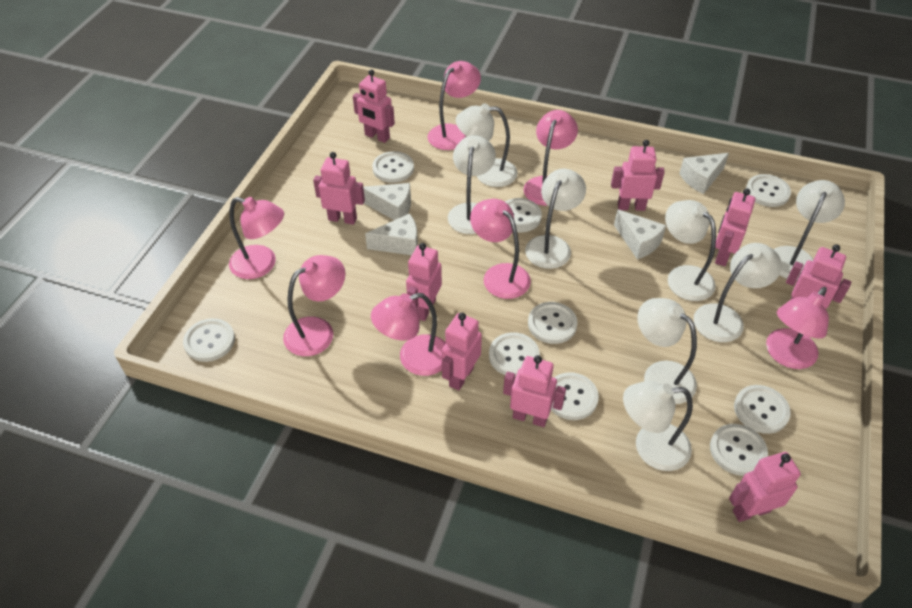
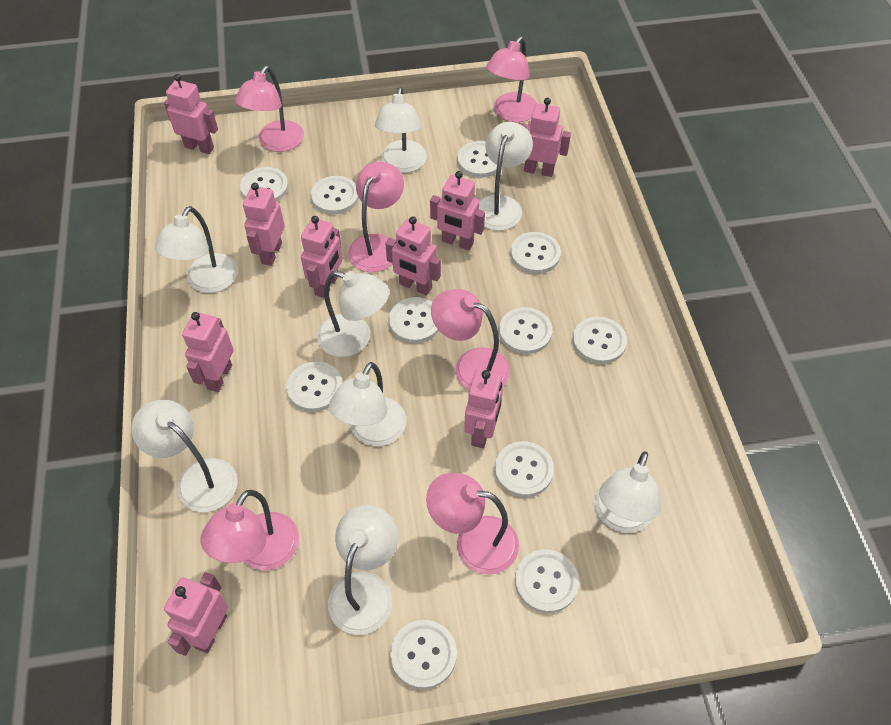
pink lamp: 7 -> 6
white button: 9 -> 11
white cheese: 4 -> 0

